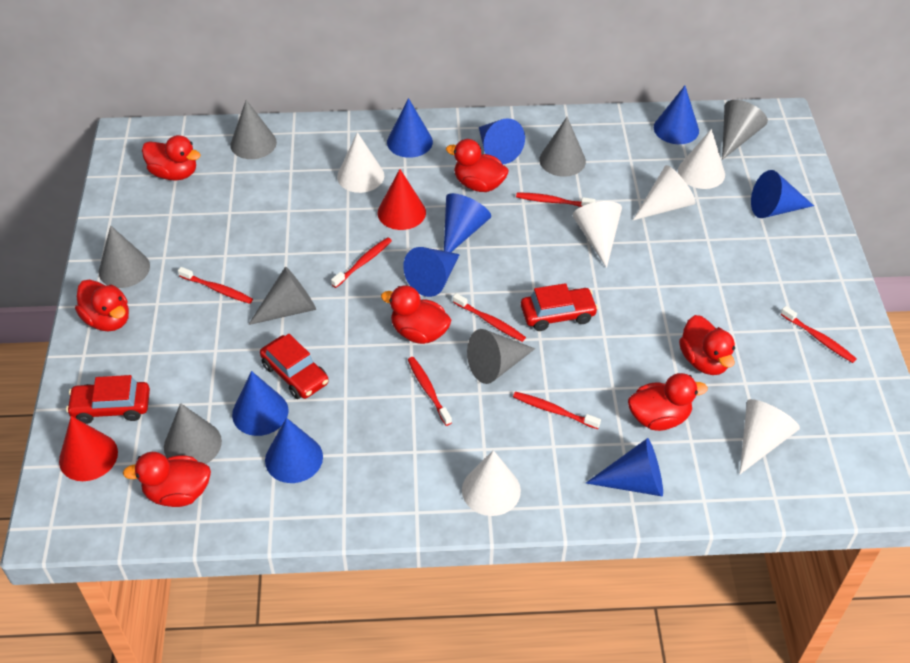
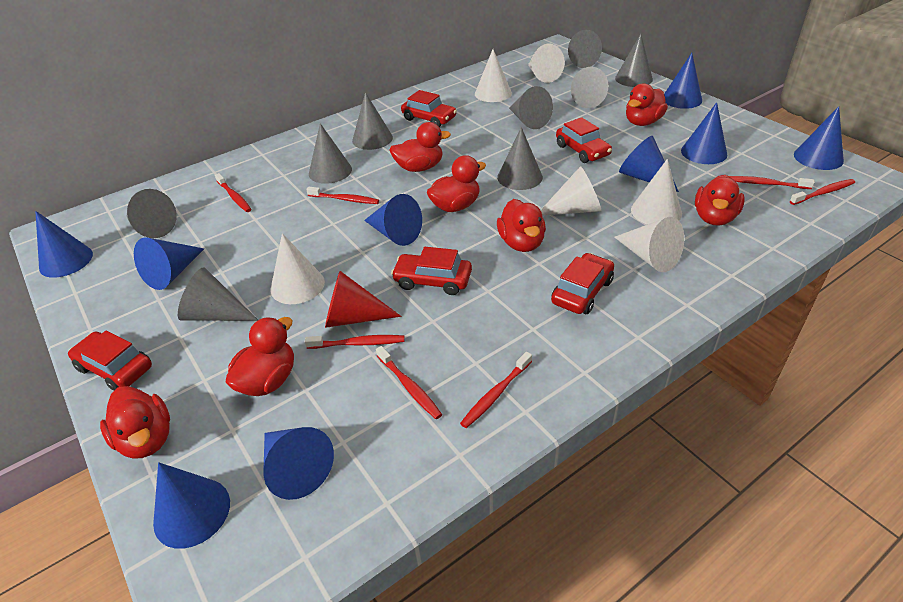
grey cone: 7 -> 9
red car: 3 -> 5
red cone: 2 -> 1

